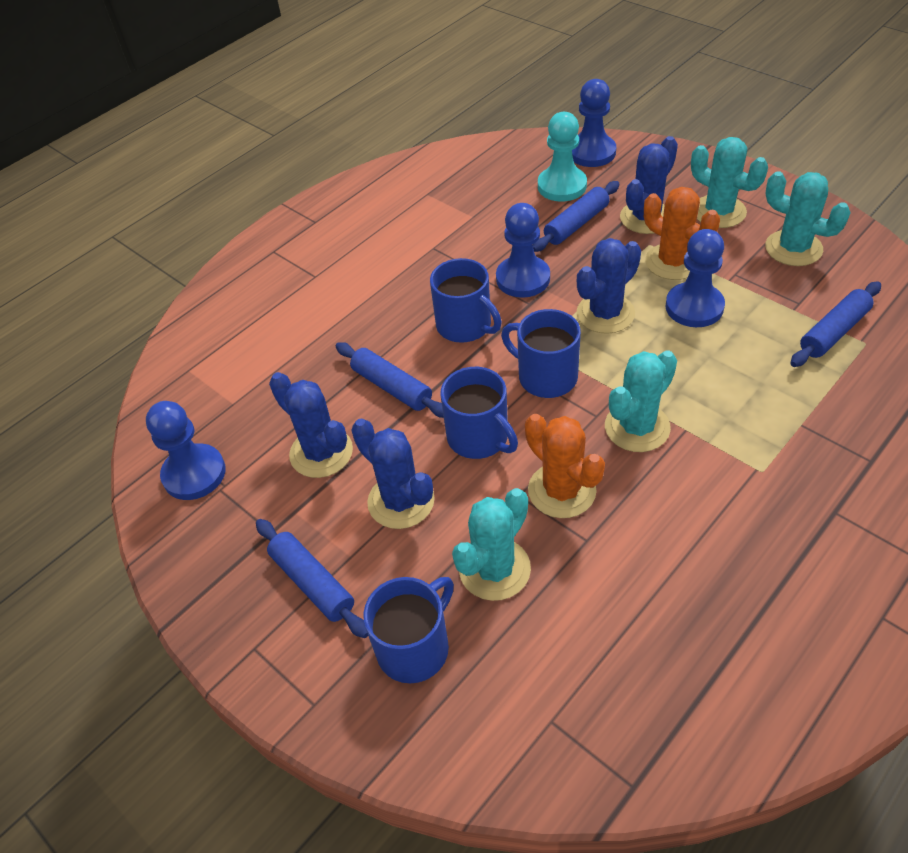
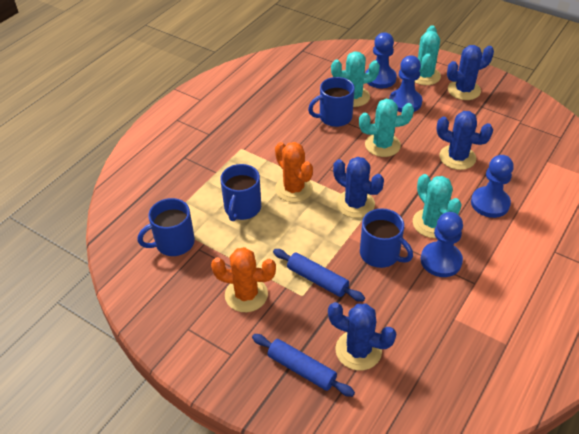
blue rolling pin: 4 -> 2
turquoise pawn: 1 -> 0

